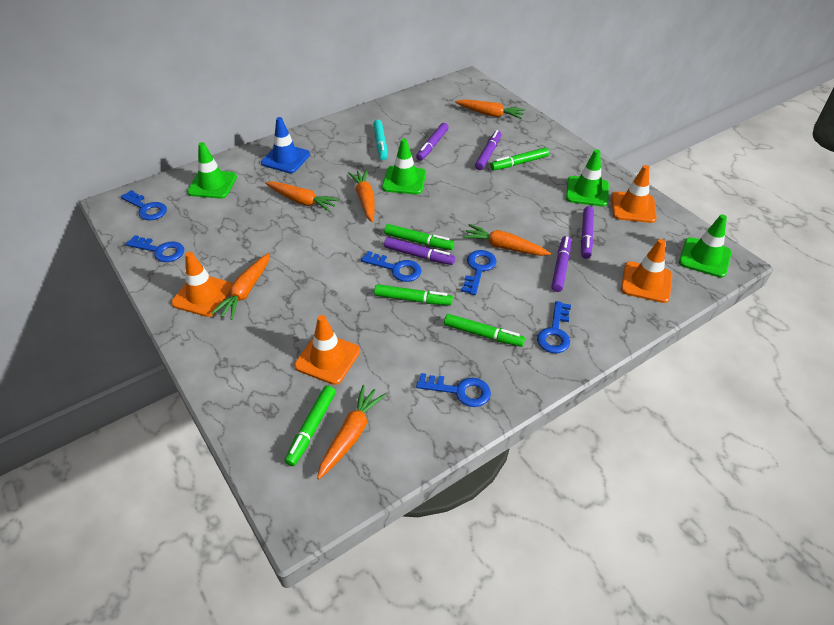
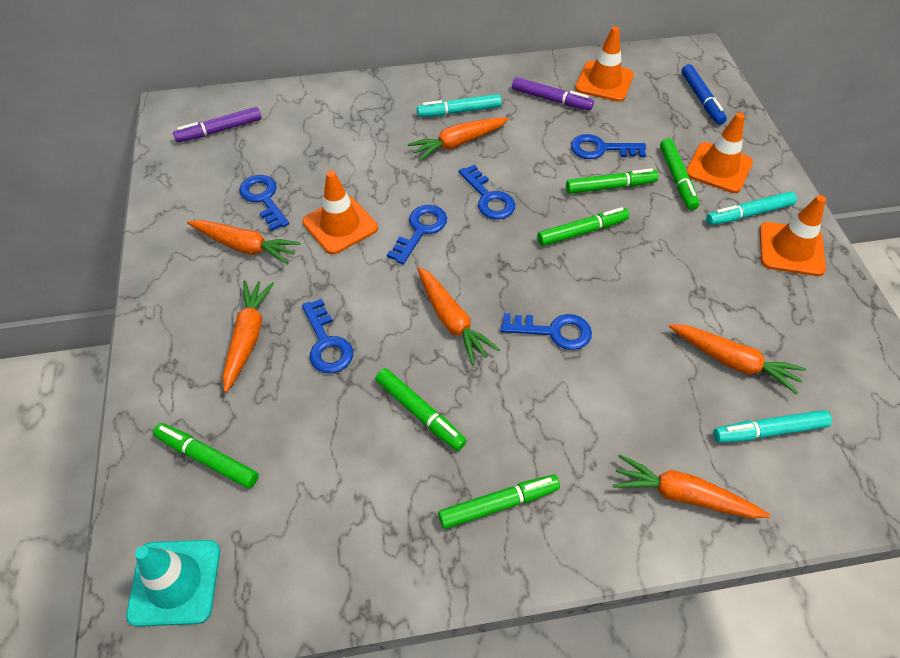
blue marker: 0 -> 1
blue traffic cone: 1 -> 0
green marker: 5 -> 6
green traffic cone: 4 -> 0
purple marker: 5 -> 2
turquoise marker: 1 -> 3
turquoise traffic cone: 0 -> 1

